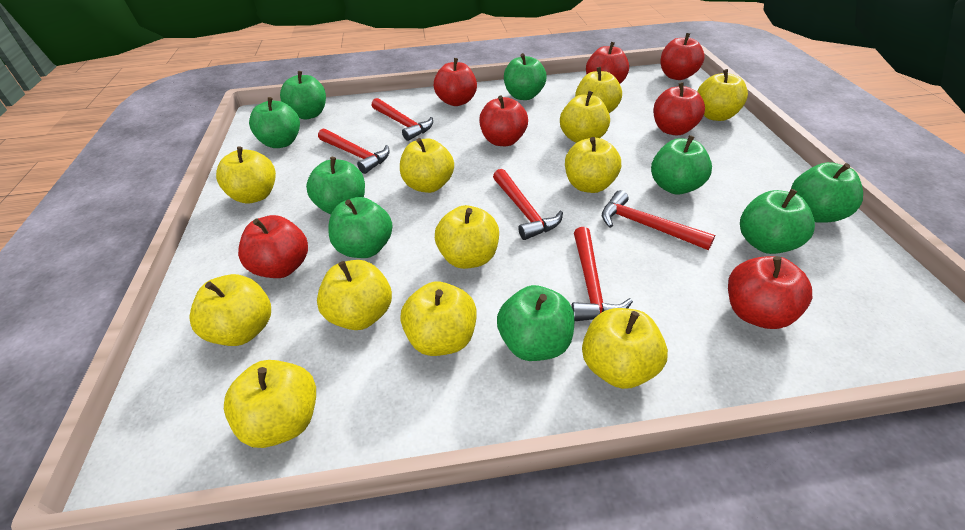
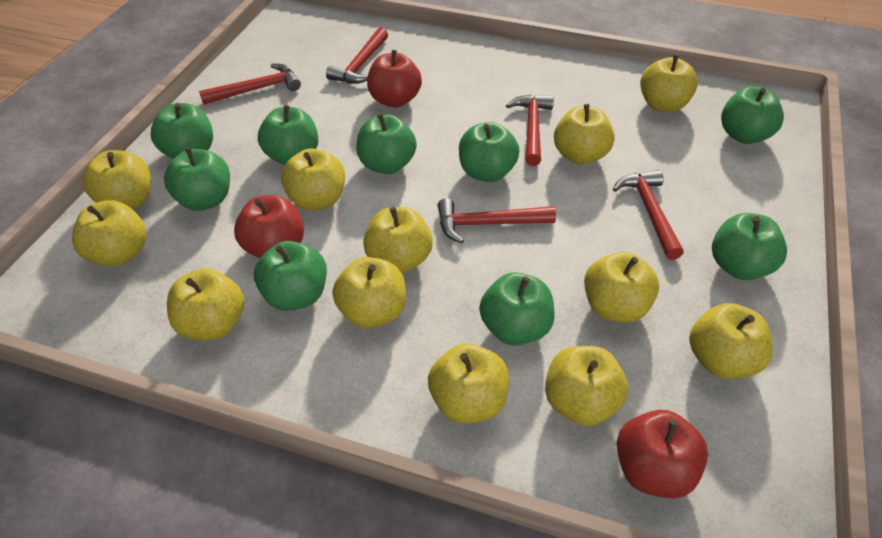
red apple: 7 -> 3

